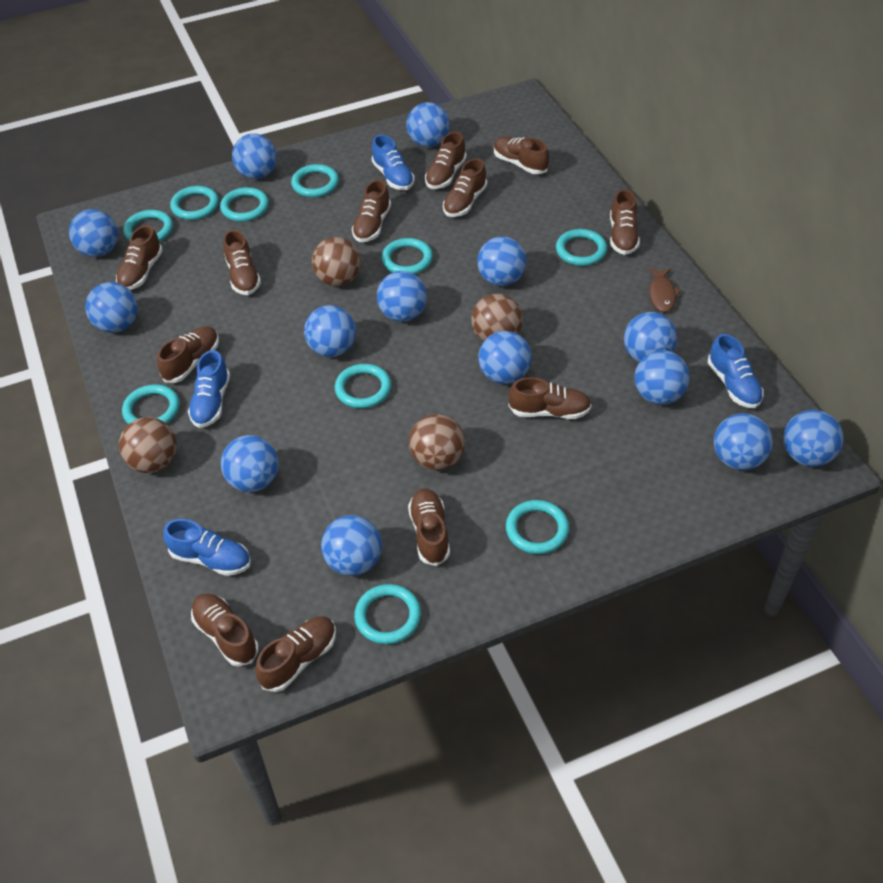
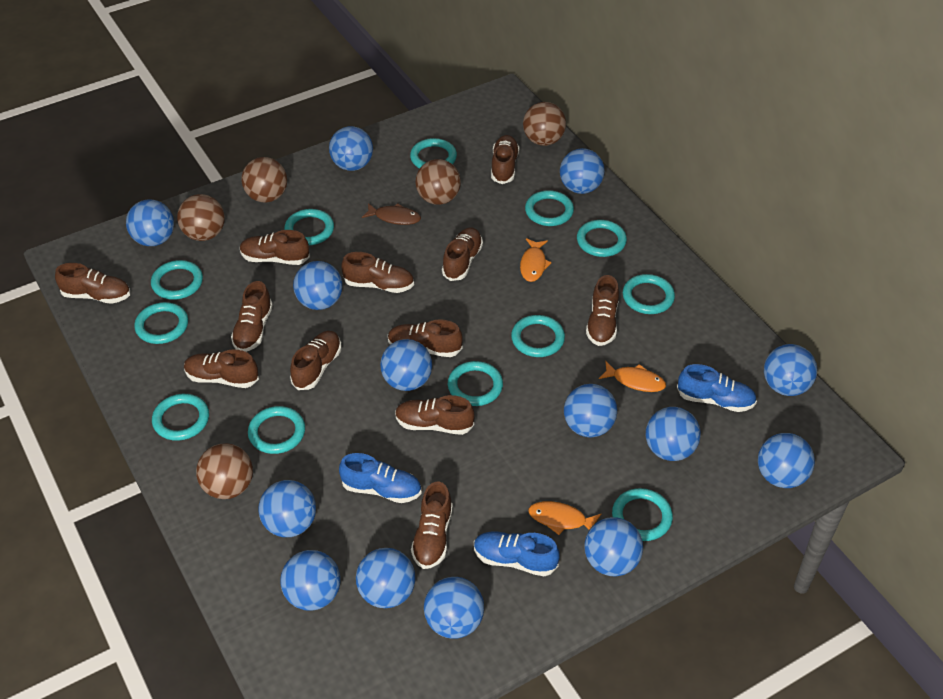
blue shoe: 4 -> 3
brown ball: 4 -> 5
orange fish: 0 -> 3
turquoise ring: 10 -> 12

